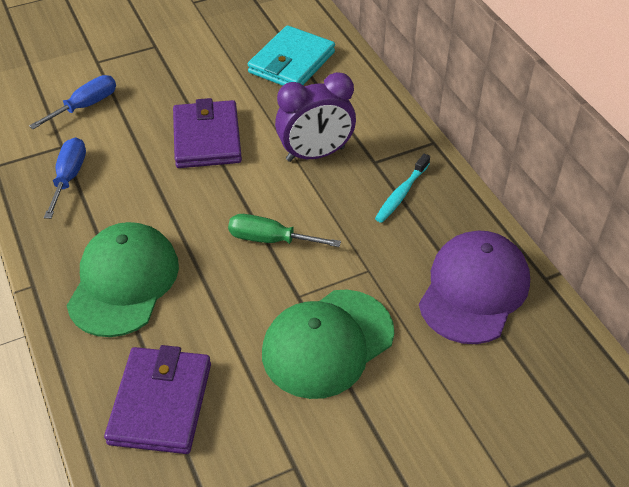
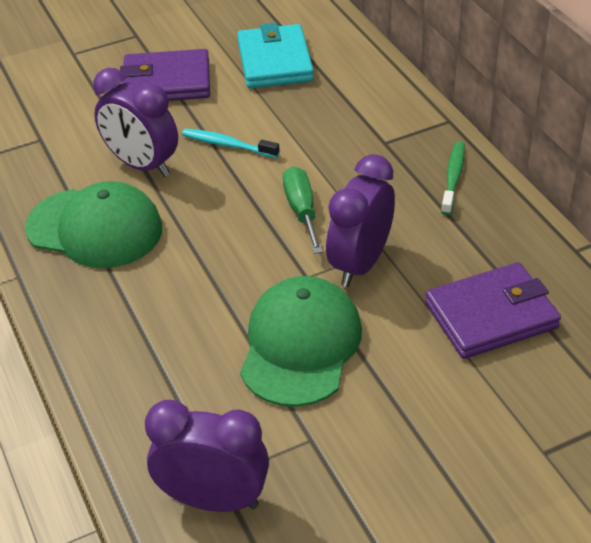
blue screwdriver: 2 -> 0
green toothbrush: 0 -> 1
purple cap: 1 -> 0
purple clock: 1 -> 3

